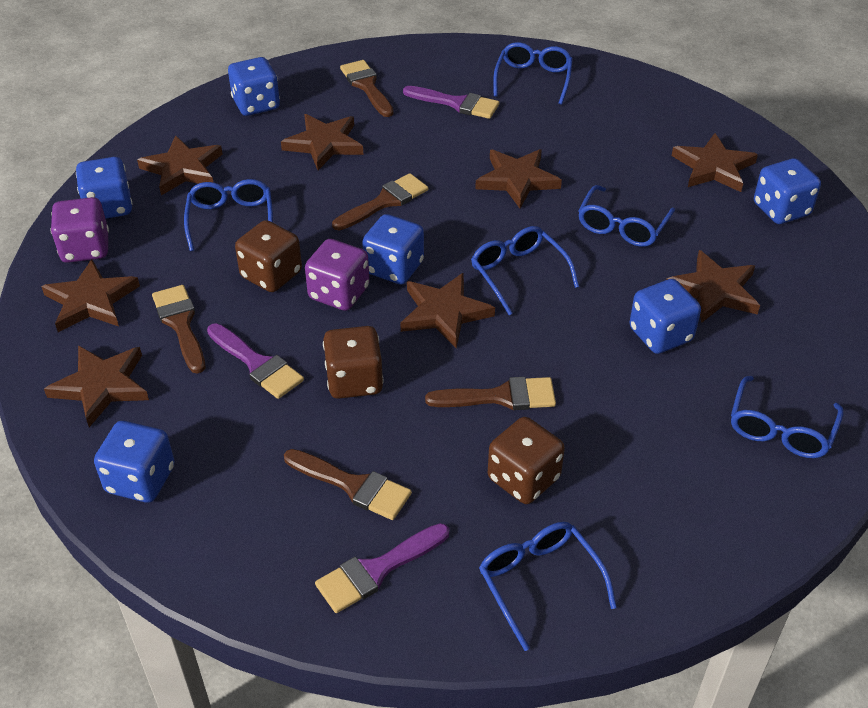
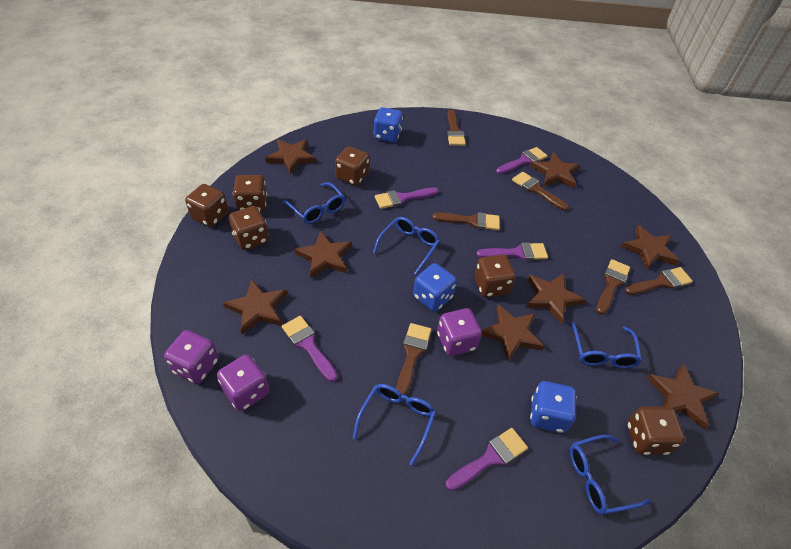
blue dice: 6 -> 3
blue glasses: 6 -> 5
brown brush: 5 -> 6
brown dice: 3 -> 6
purple brush: 3 -> 5
purple dice: 2 -> 3

